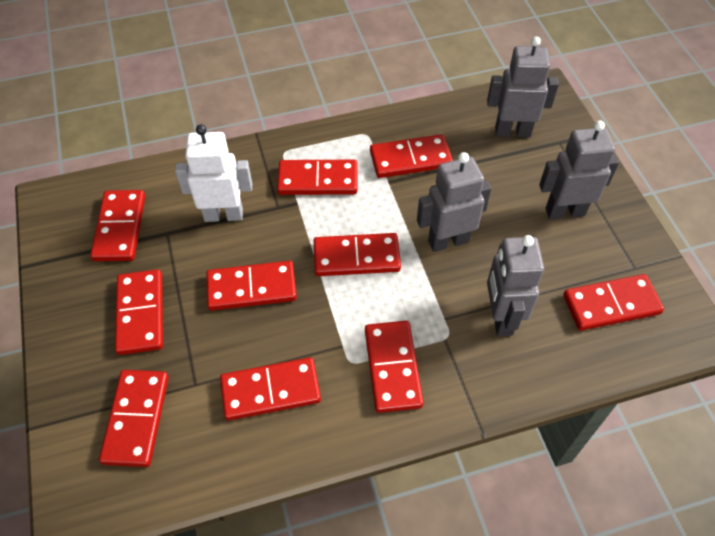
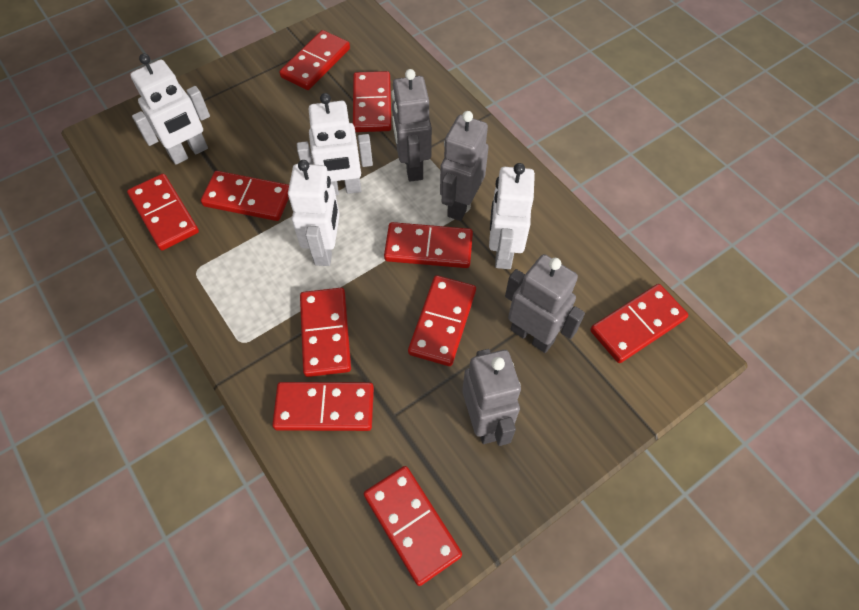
white robot: 1 -> 4

